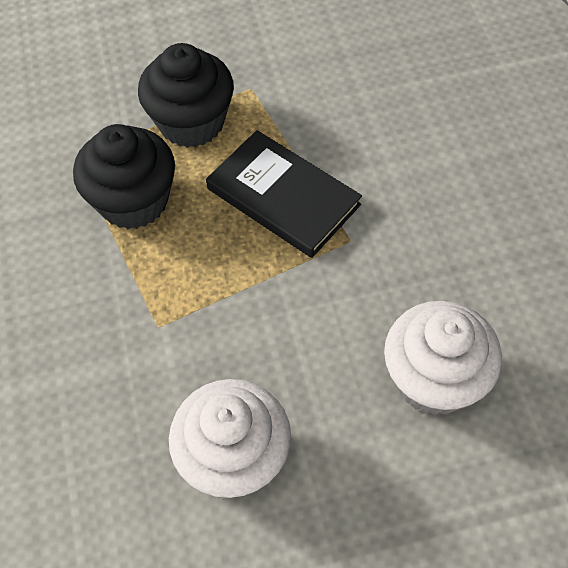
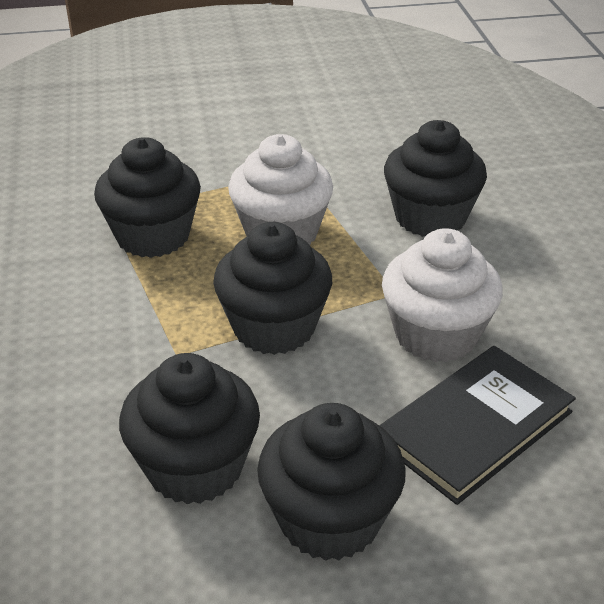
black cupcake: 2 -> 5

